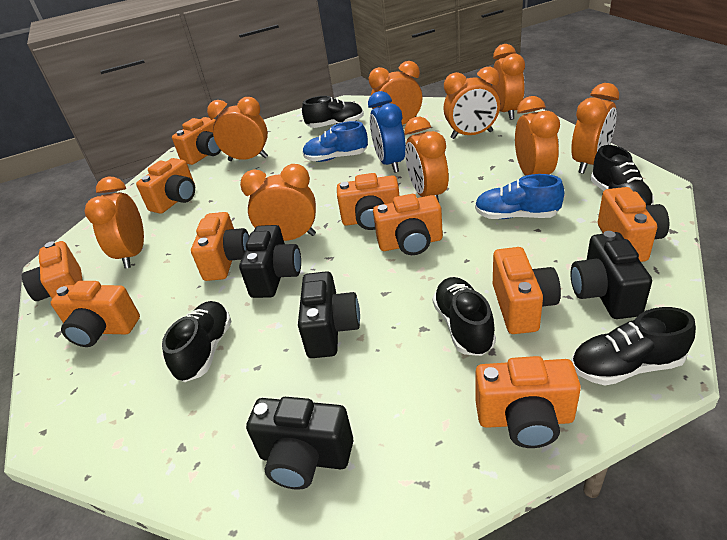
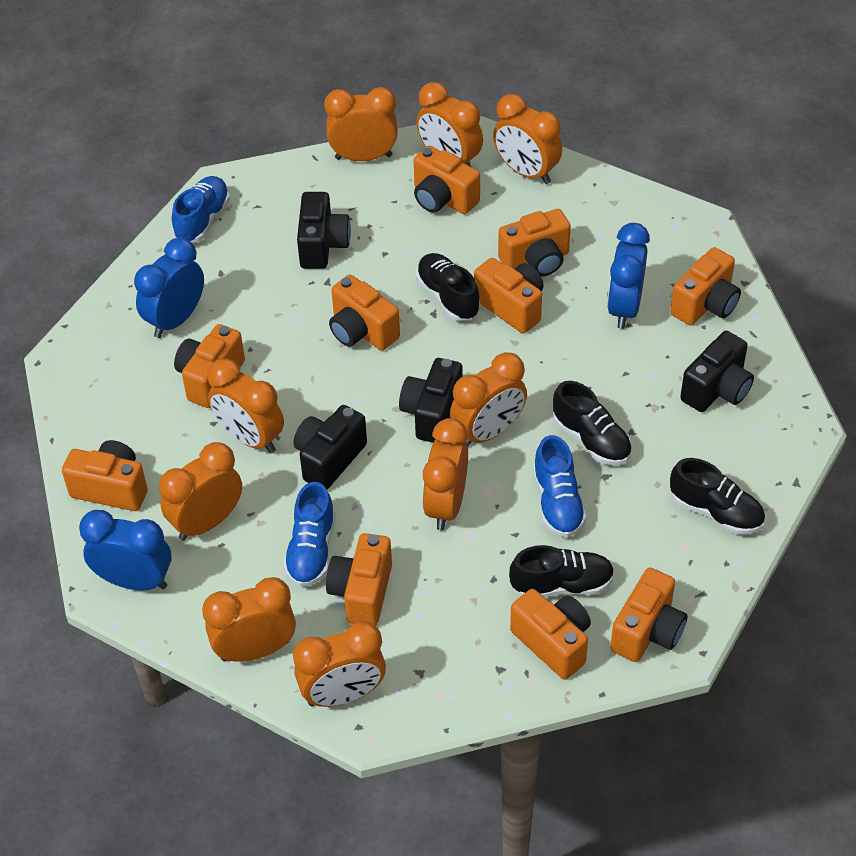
black shoe: 5 -> 4
blue clock: 1 -> 3
blue shoe: 2 -> 3

